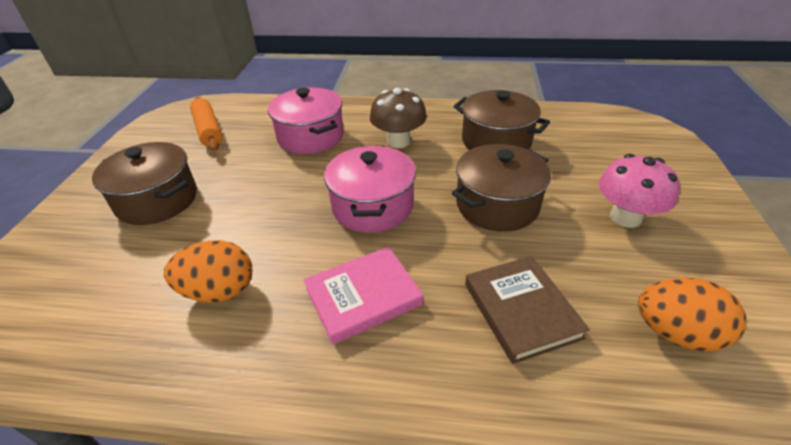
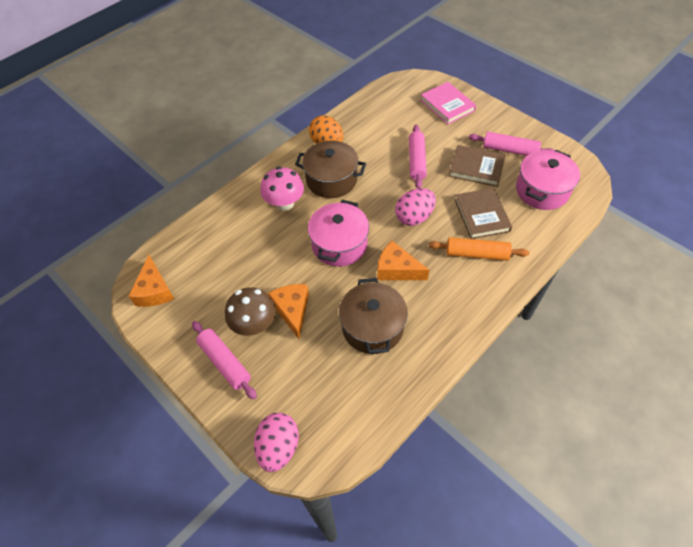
brown book: 1 -> 2
brown pot: 3 -> 2
orange cheese: 0 -> 3
orange egg: 2 -> 1
pink egg: 0 -> 2
pink rolling pin: 0 -> 3

